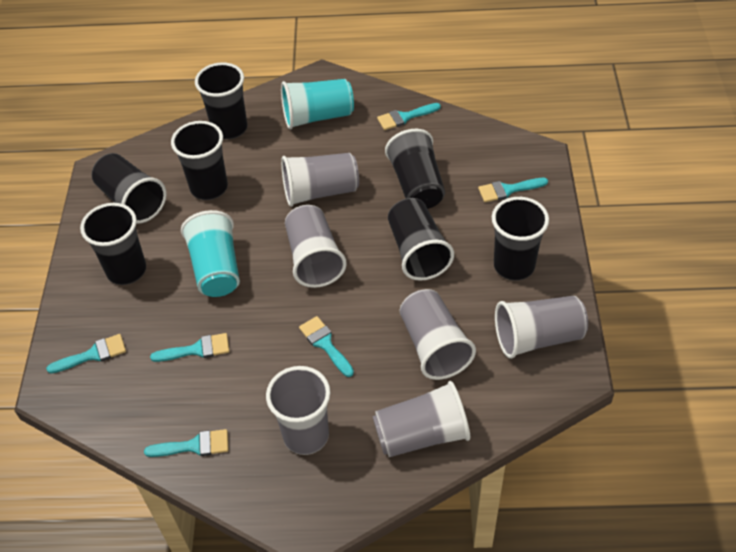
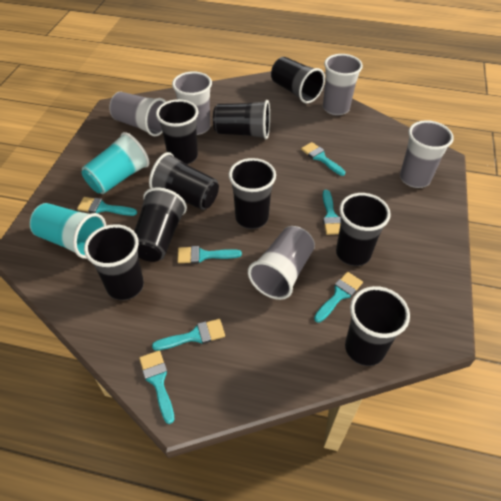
black cup: 7 -> 9
grey cup: 6 -> 5
turquoise brush: 6 -> 7

